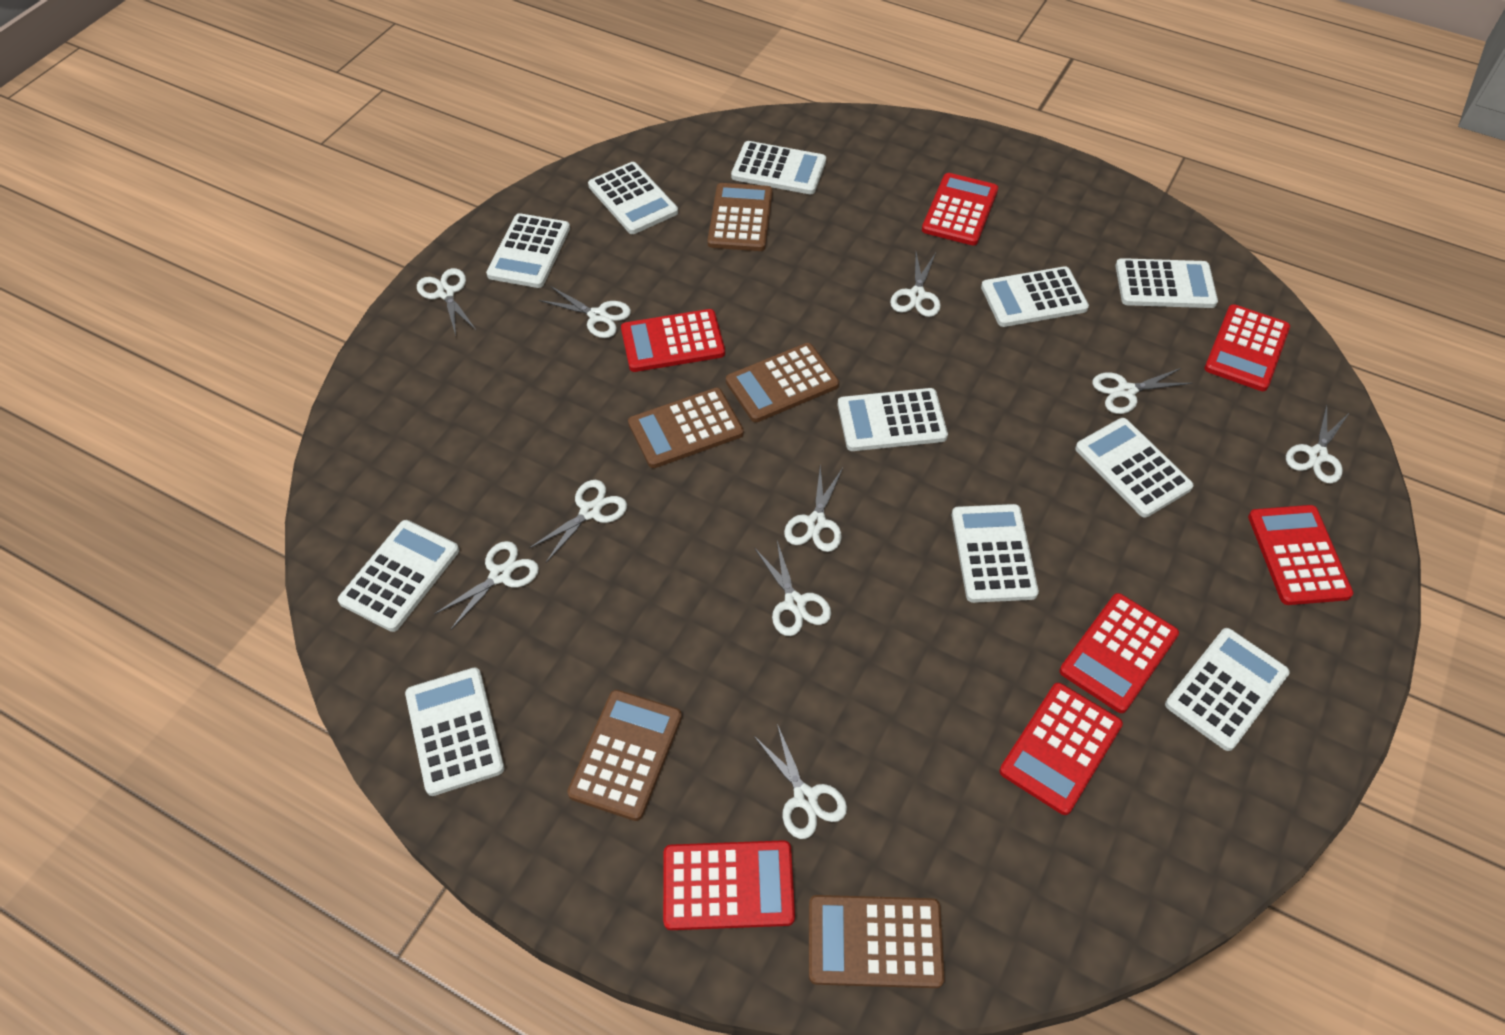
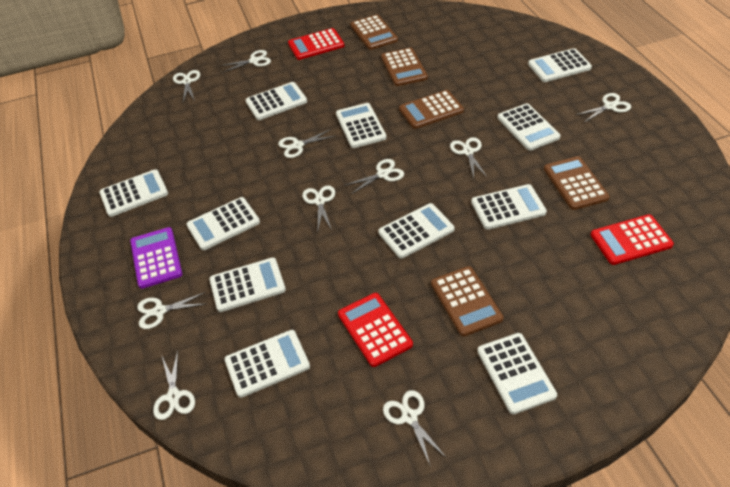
purple calculator: 0 -> 1
red calculator: 7 -> 3

